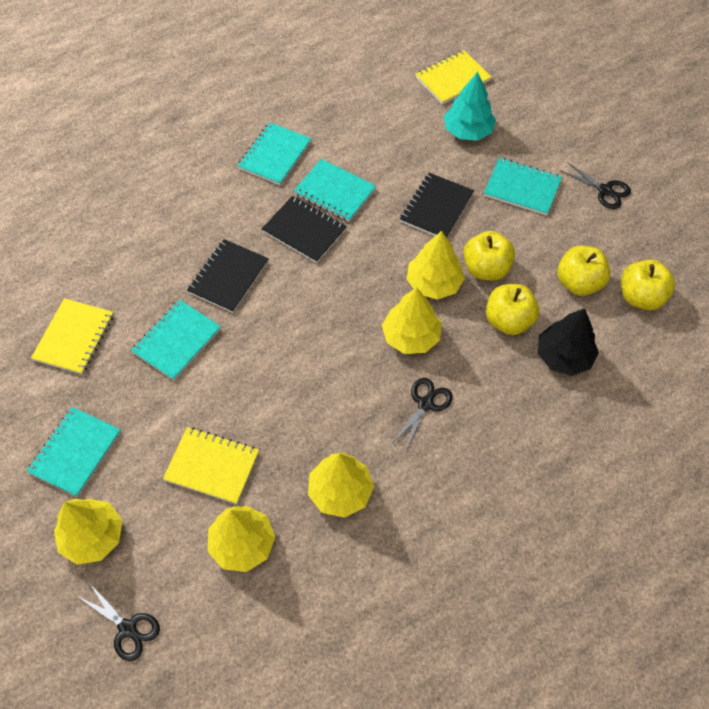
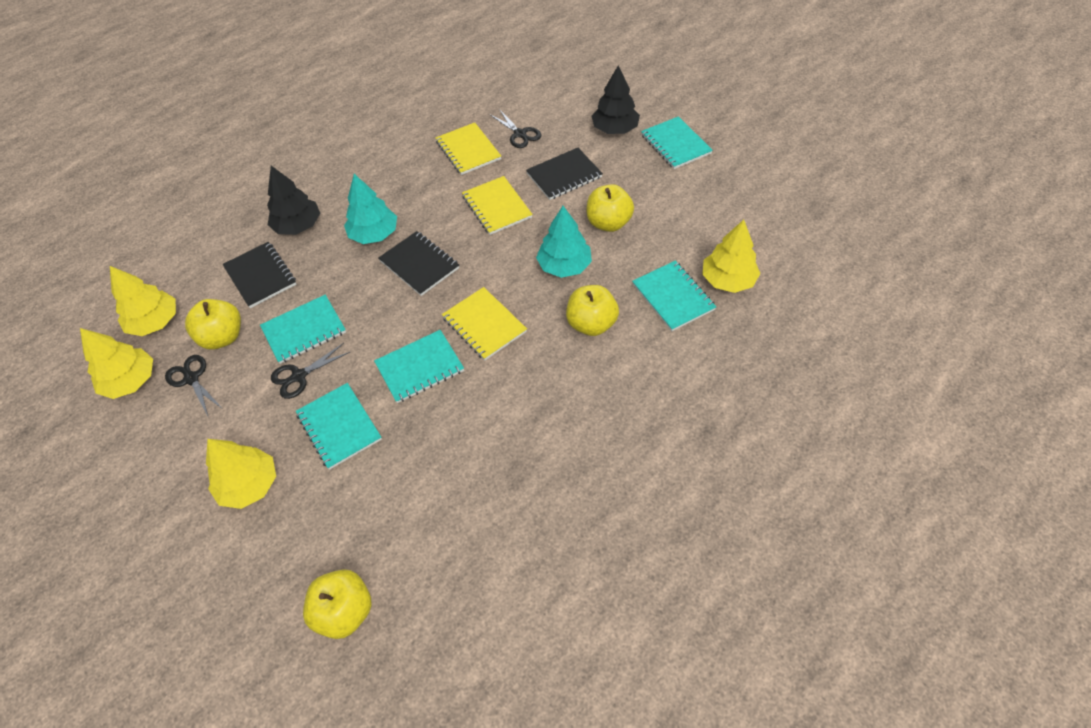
black tree: 1 -> 2
turquoise tree: 1 -> 2
yellow tree: 5 -> 4

